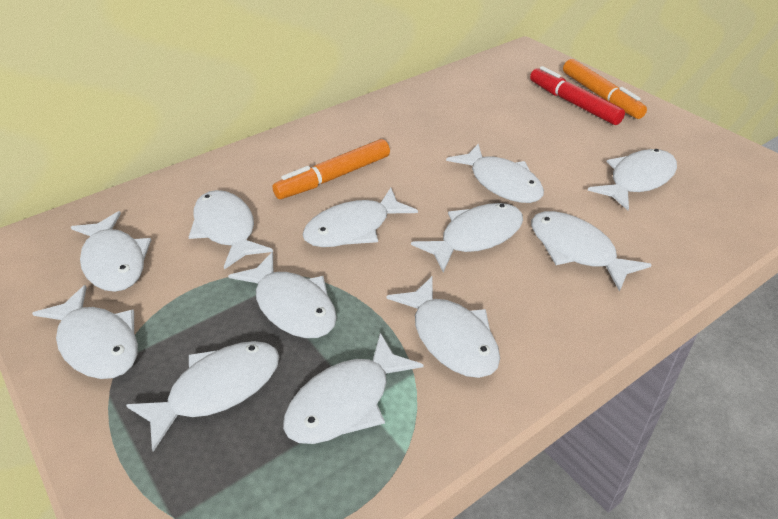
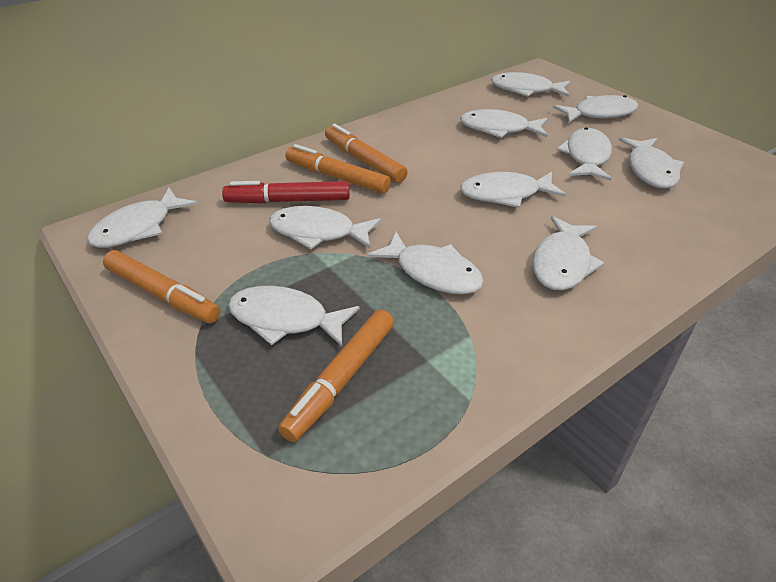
orange marker: 2 -> 4
white fish: 12 -> 11

